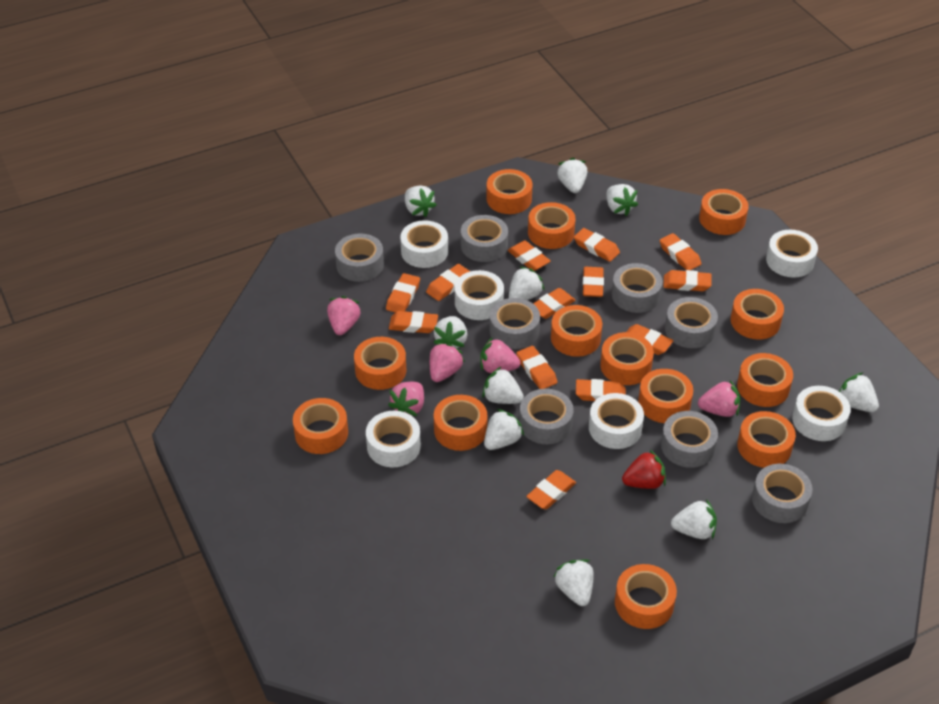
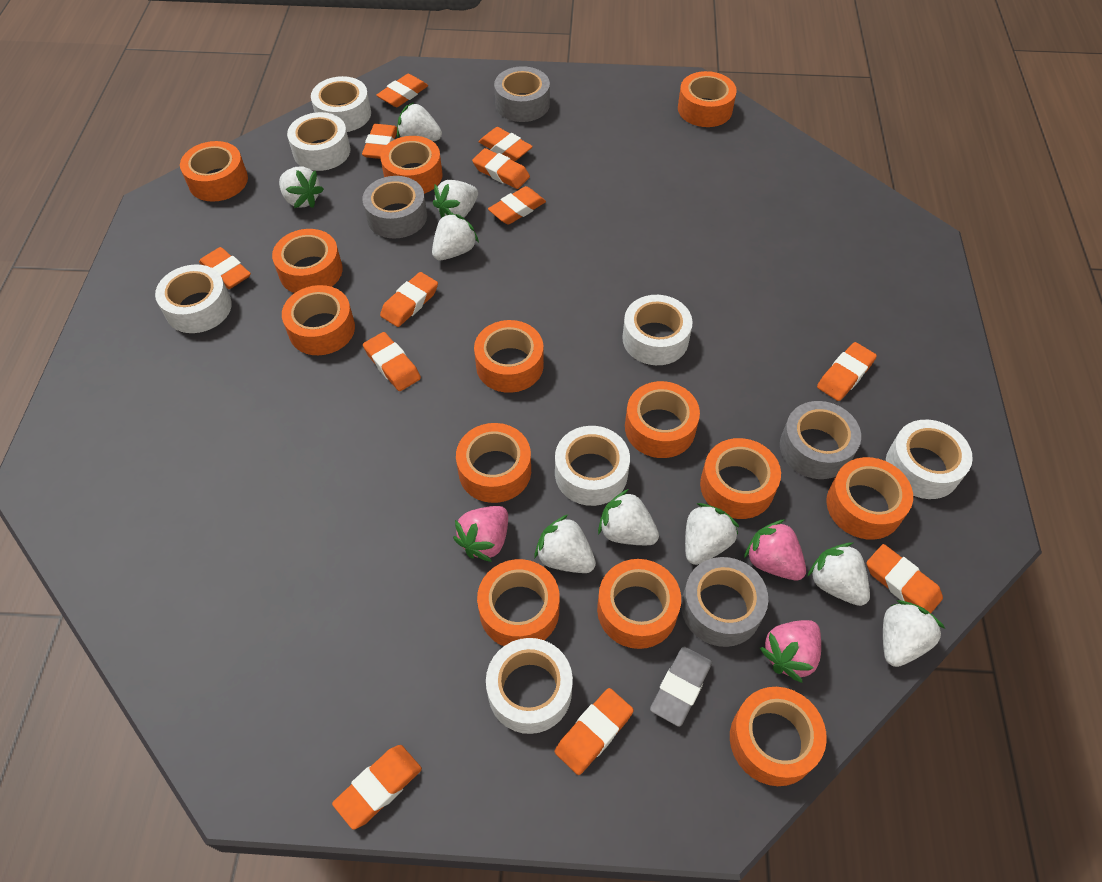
grey eraser: 0 -> 1
grey tape: 8 -> 4
orange eraser: 13 -> 12
pink strawberry: 5 -> 3
red strawberry: 1 -> 0
white strawberry: 10 -> 9
white tape: 6 -> 7

